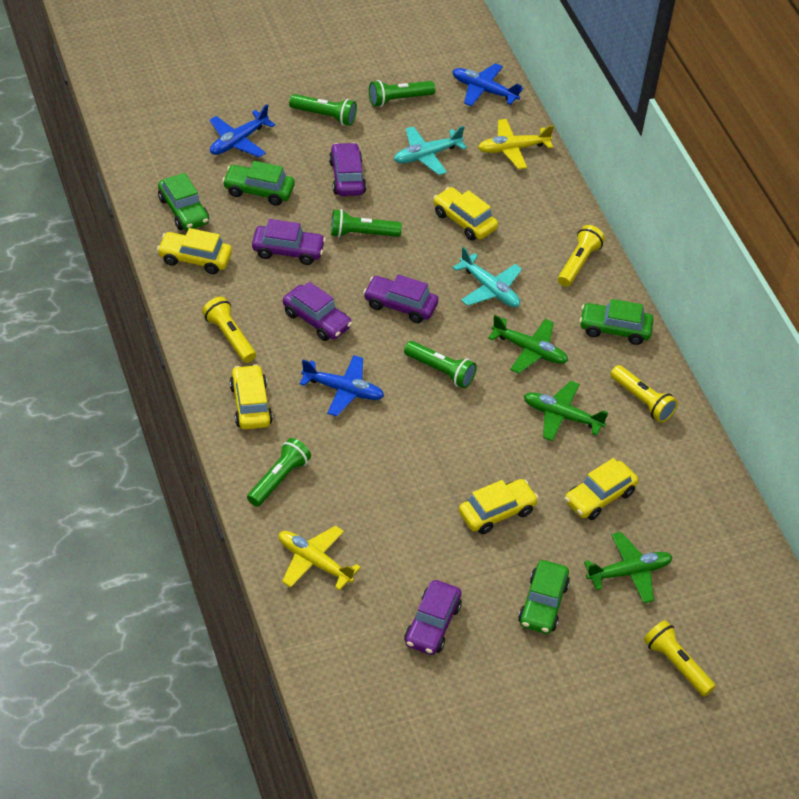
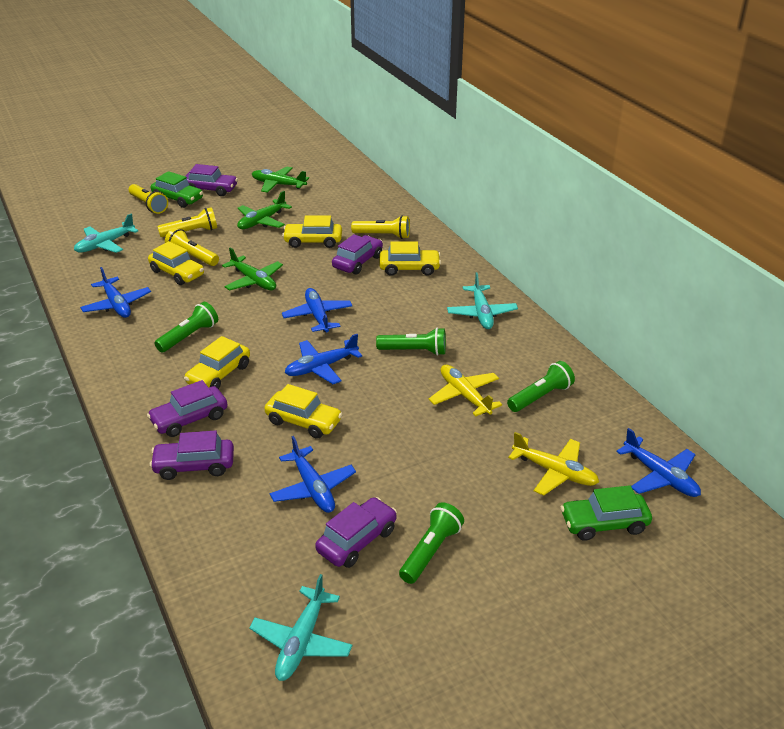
blue plane: 3 -> 5
green car: 4 -> 2
green flashlight: 5 -> 4
turquoise plane: 2 -> 3

